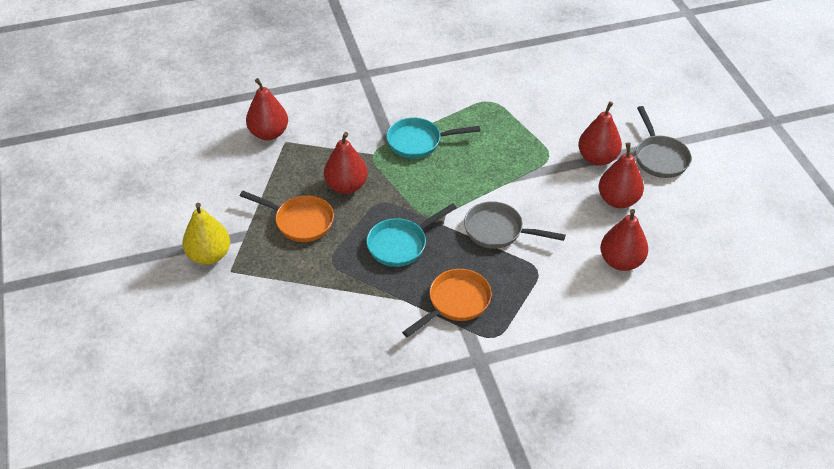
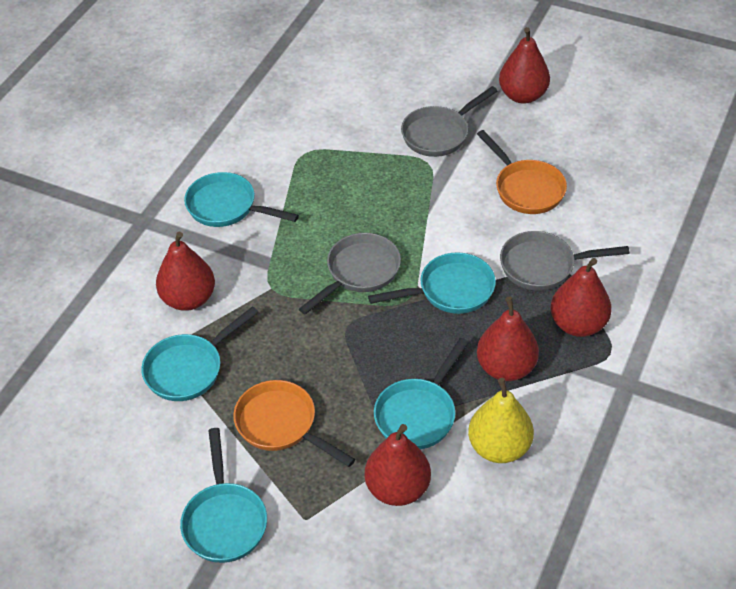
grey pan: 2 -> 3
turquoise pan: 2 -> 5

